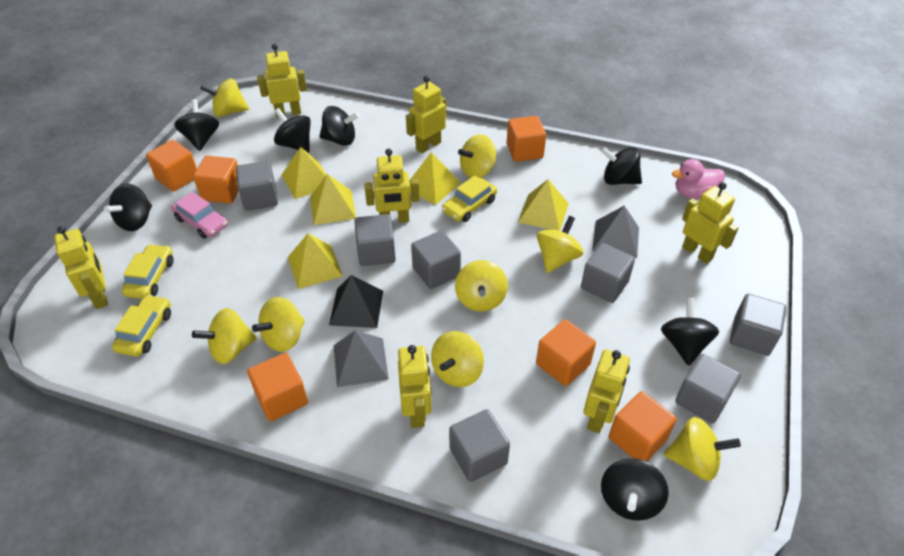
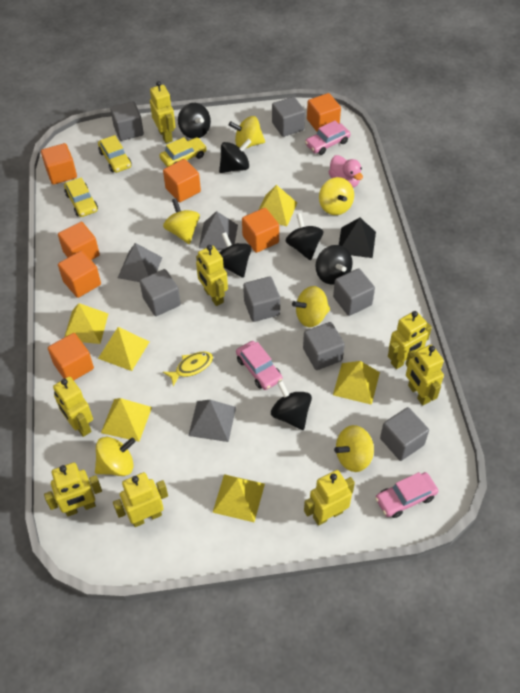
black spinning top: 7 -> 6
grey pyramid: 2 -> 3
orange cube: 6 -> 7
pink car: 1 -> 3
yellow fish: 0 -> 1
yellow pyramid: 5 -> 6
yellow robot: 7 -> 8
yellow spinning top: 8 -> 6

